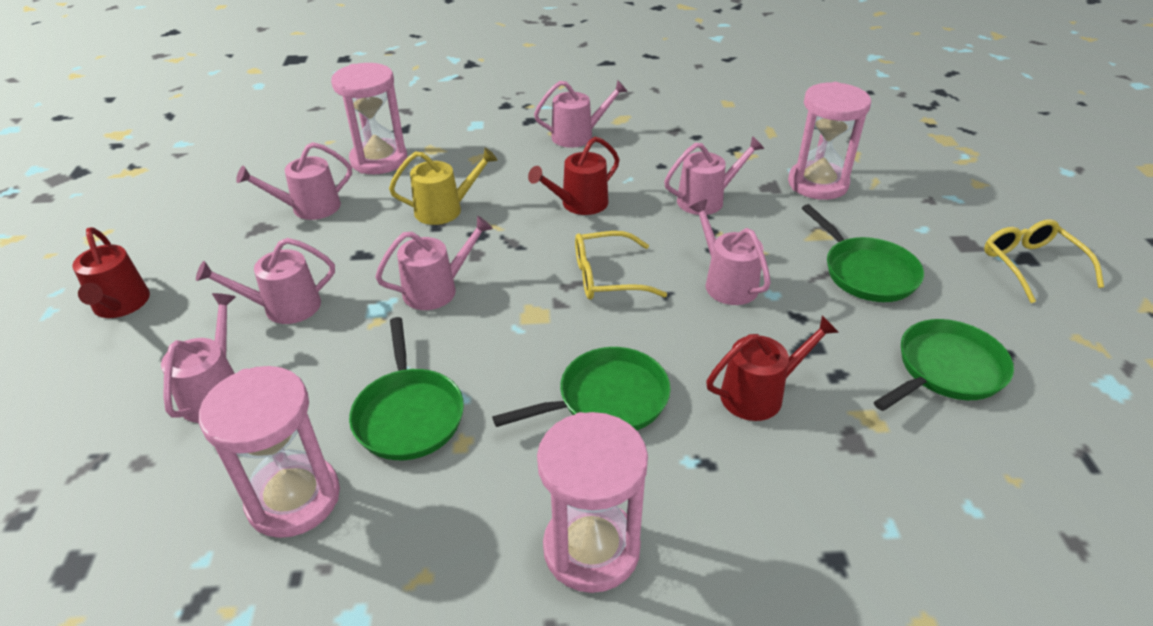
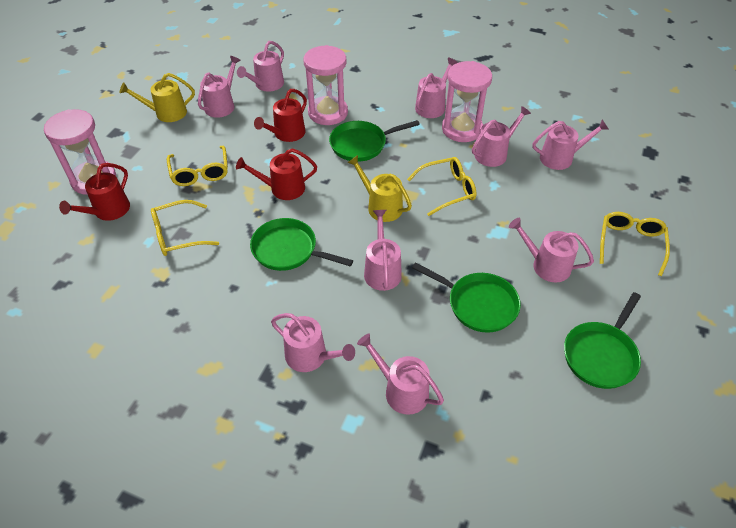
pink hourglass: 4 -> 3
pink watering can: 7 -> 9
yellow glasses: 2 -> 4
yellow watering can: 1 -> 2

